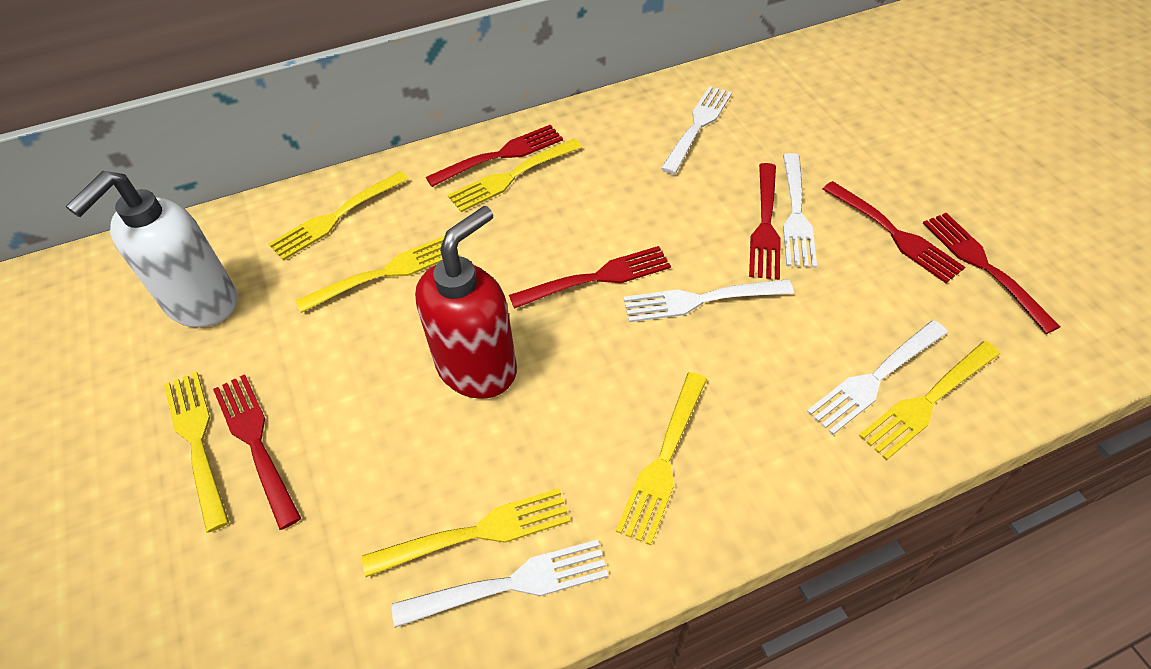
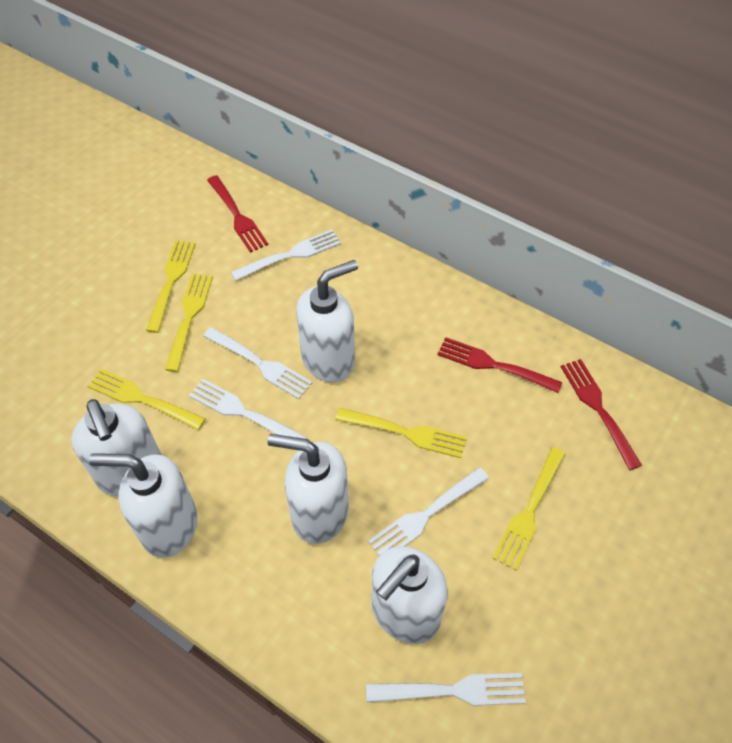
red fork: 6 -> 3
red soap dispenser: 1 -> 0
white soap dispenser: 1 -> 5
yellow fork: 7 -> 5

